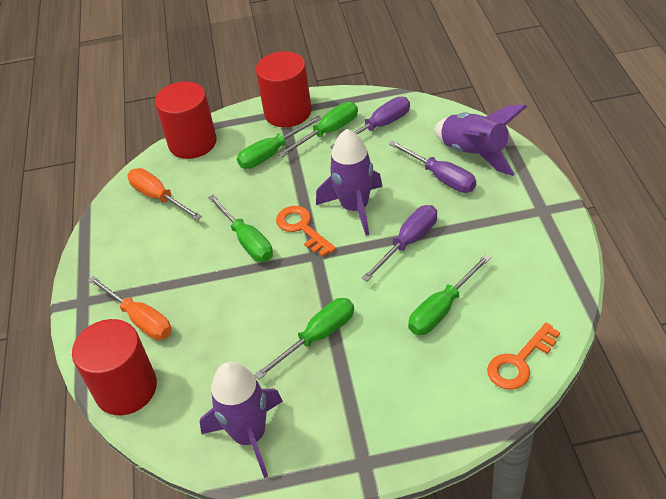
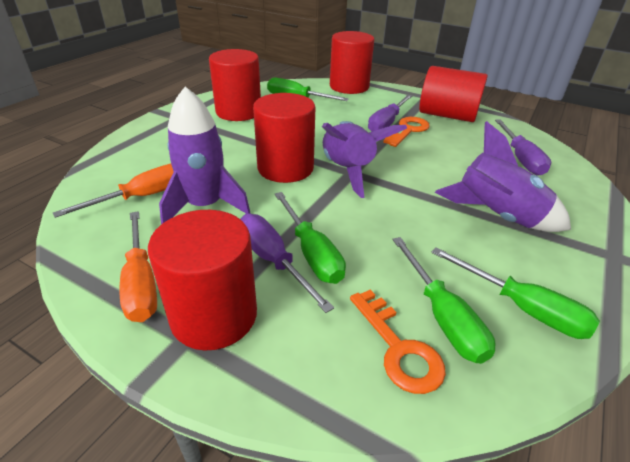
green screwdriver: 5 -> 4
red cylinder: 3 -> 5

